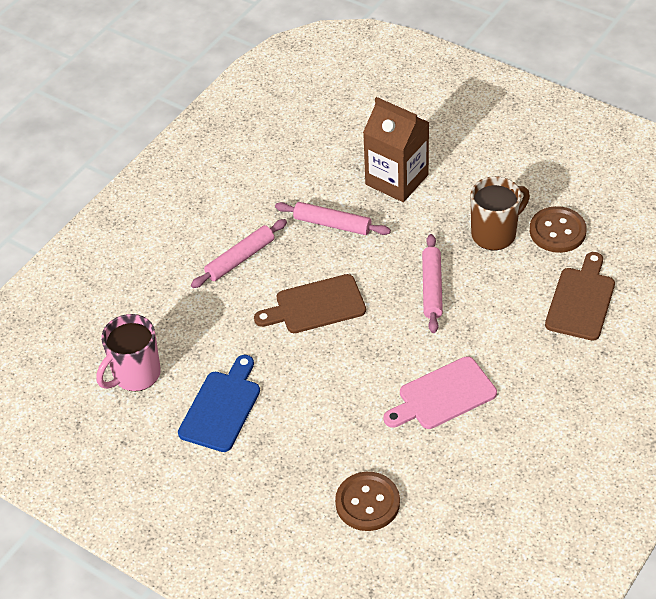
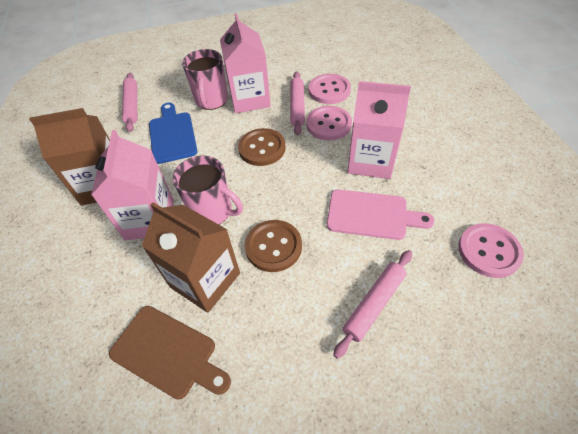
brown carton: 1 -> 2
brown cutting board: 2 -> 1
brown mug: 1 -> 0
pink button: 0 -> 3
pink carton: 0 -> 3
pink mug: 1 -> 2

